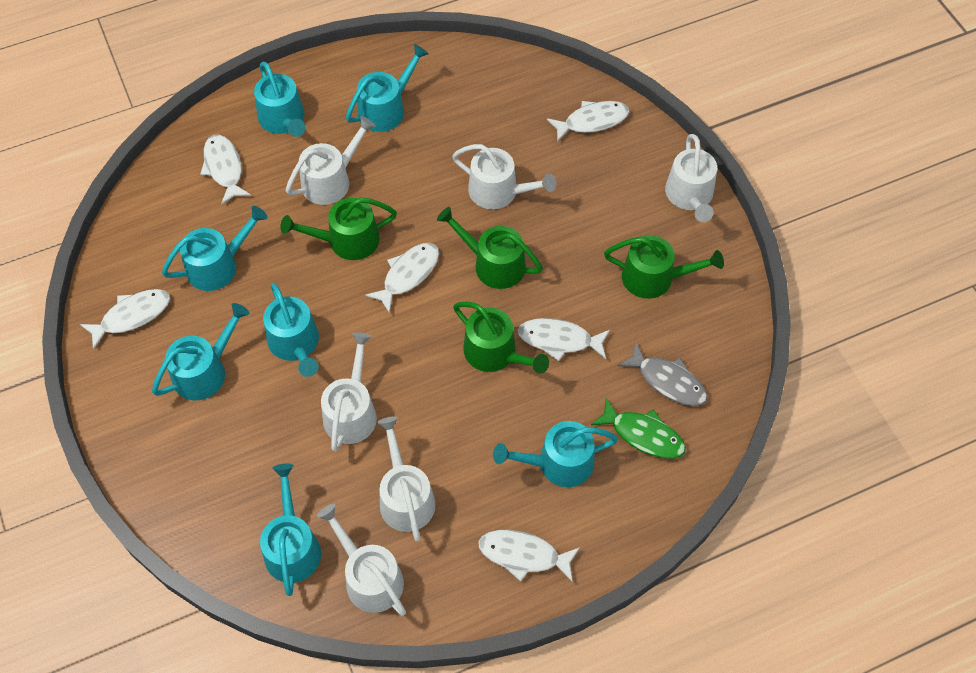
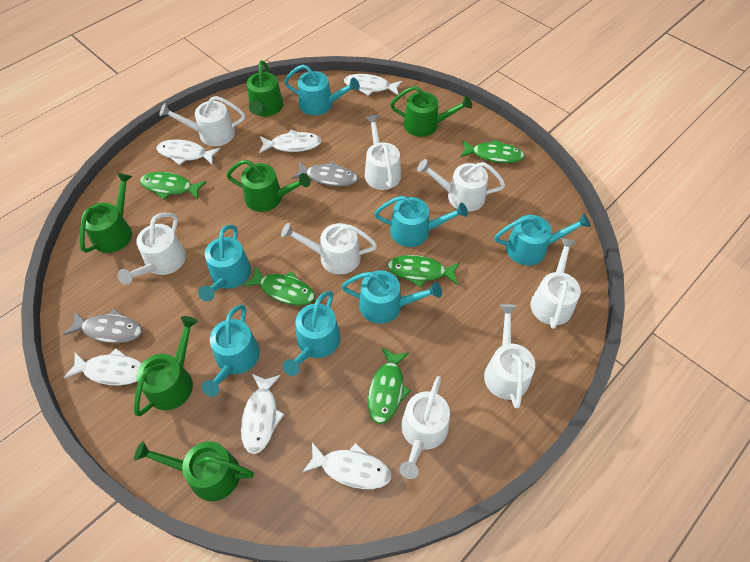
green fish: 1 -> 5
green watering can: 4 -> 6
grey fish: 1 -> 2
white watering can: 6 -> 8

